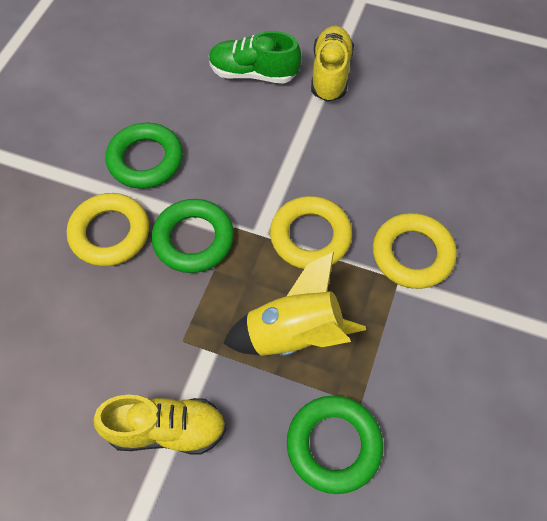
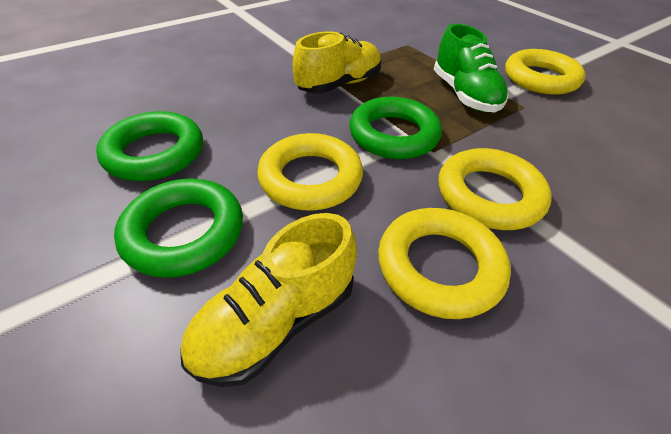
yellow ring: 3 -> 4
yellow rocket: 1 -> 0

